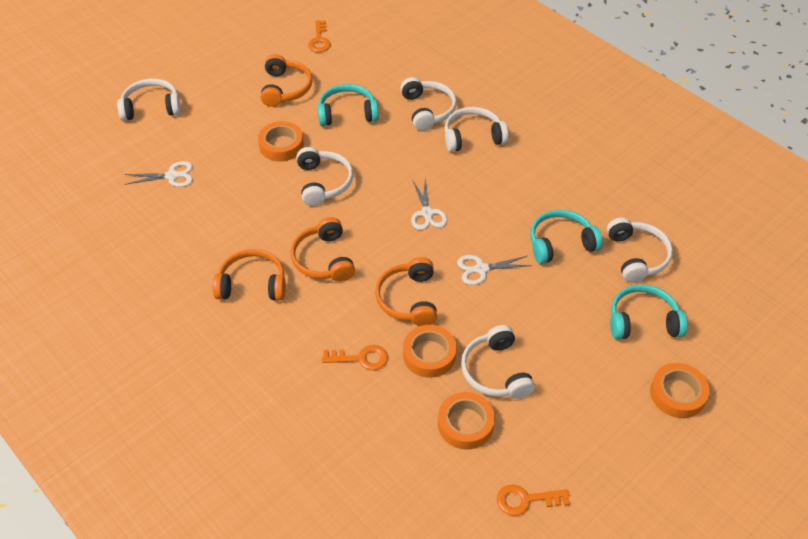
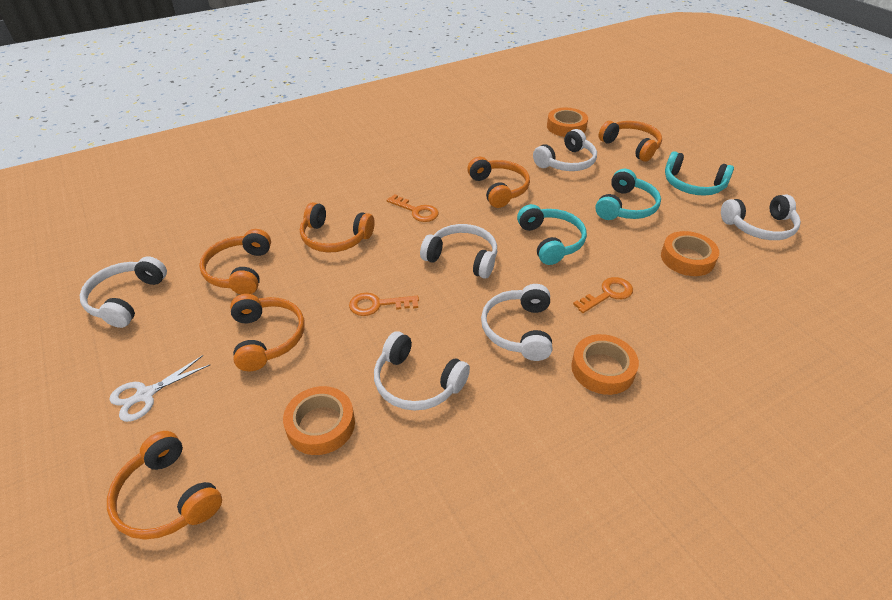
orange headphones: 4 -> 6
white scissors: 3 -> 1

